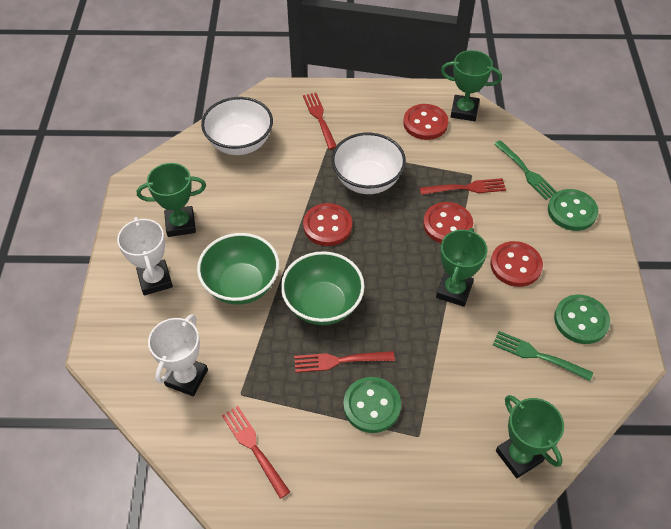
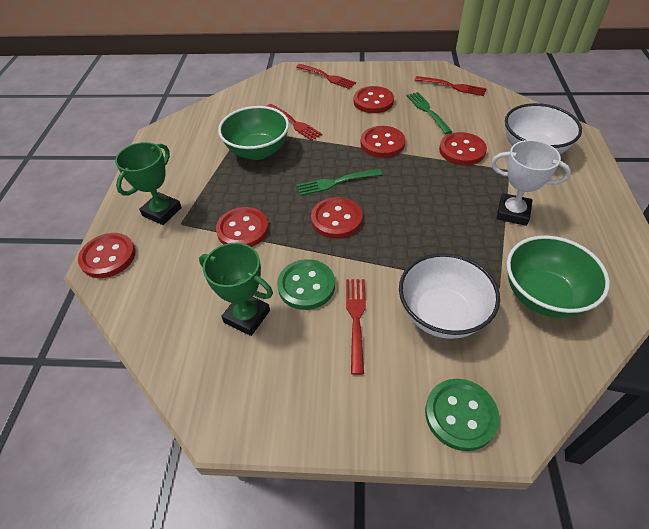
green button: 3 -> 2
green trophy: 4 -> 2
red button: 4 -> 6
white trophy: 2 -> 1

